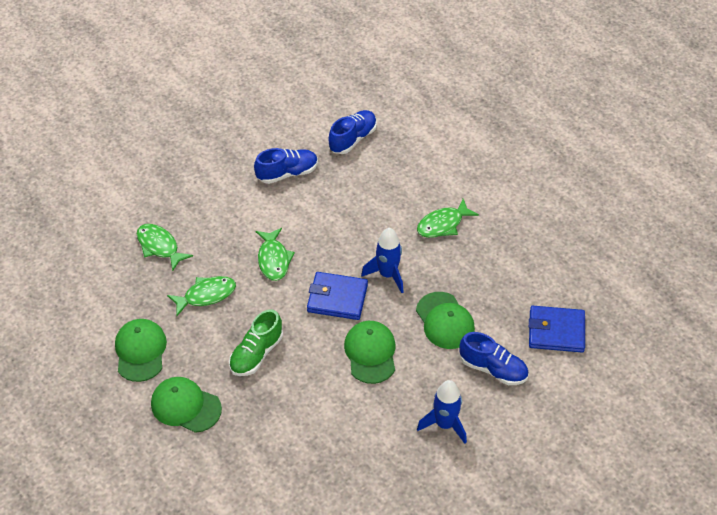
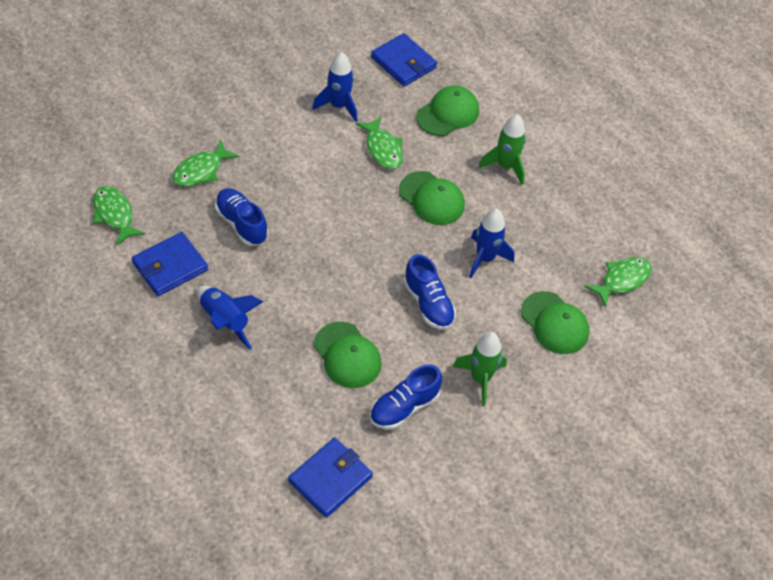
blue rocket: 2 -> 3
blue wallet: 2 -> 3
green rocket: 0 -> 2
green shoe: 1 -> 0

